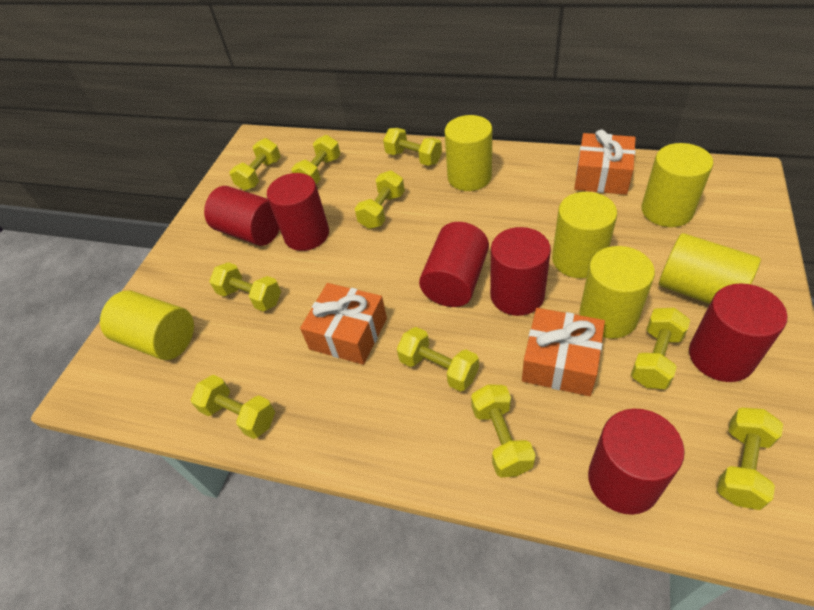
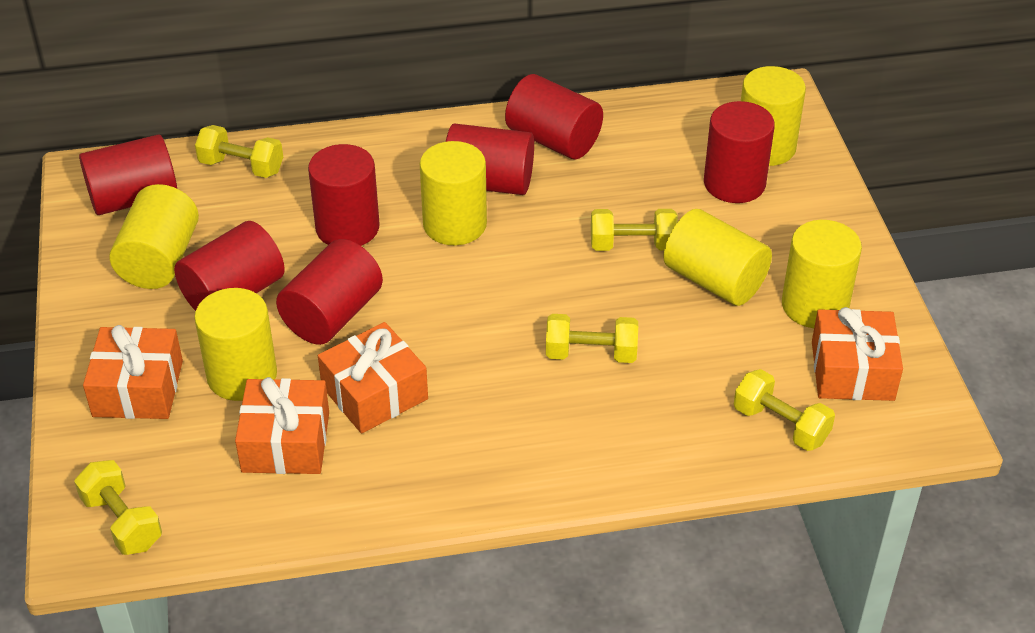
orange gift: 3 -> 4
red cylinder: 6 -> 7
yellow dumbbell: 10 -> 5

